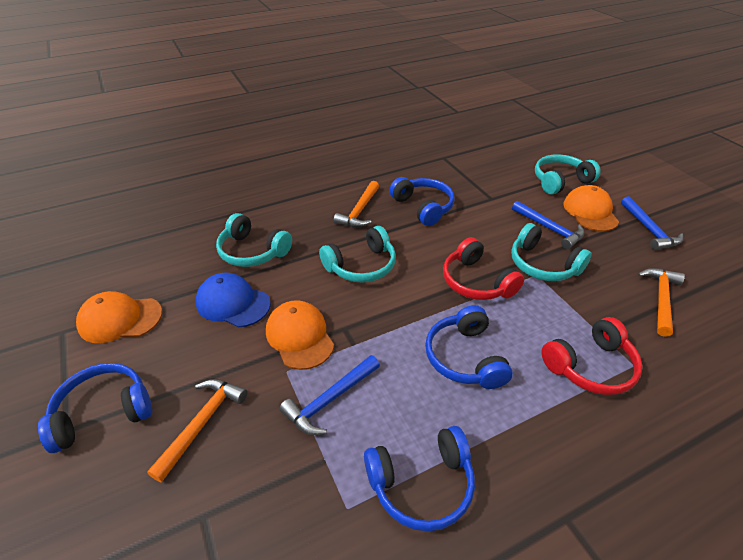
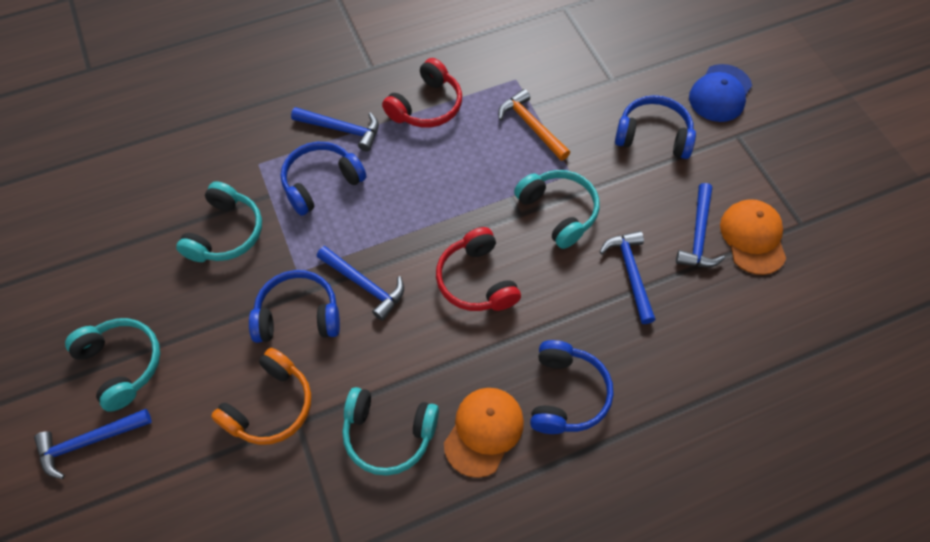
blue hammer: 3 -> 5
orange cap: 3 -> 2
orange hammer: 3 -> 1
orange headphones: 0 -> 1

